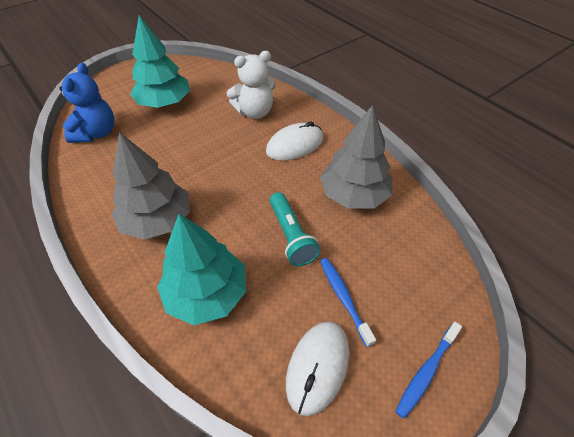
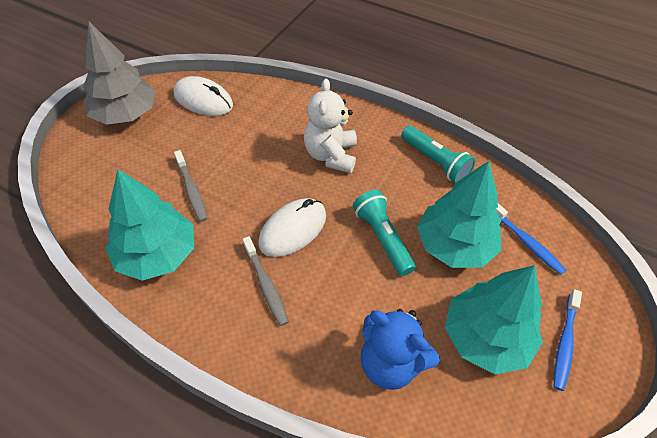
grey toothbrush: 0 -> 2
grey tree: 2 -> 1
turquoise flashlight: 1 -> 2
turquoise tree: 2 -> 3

